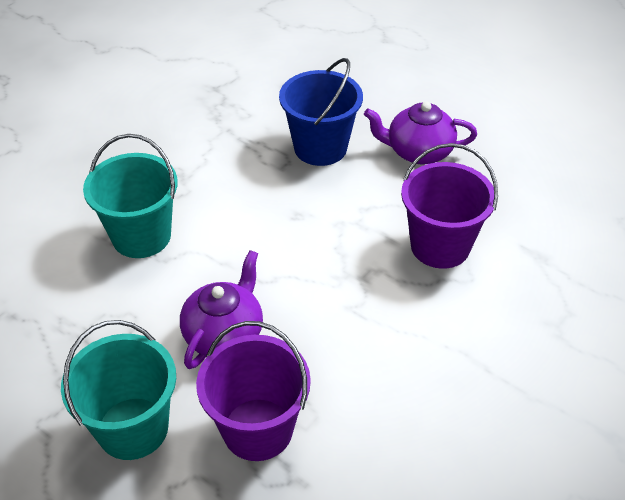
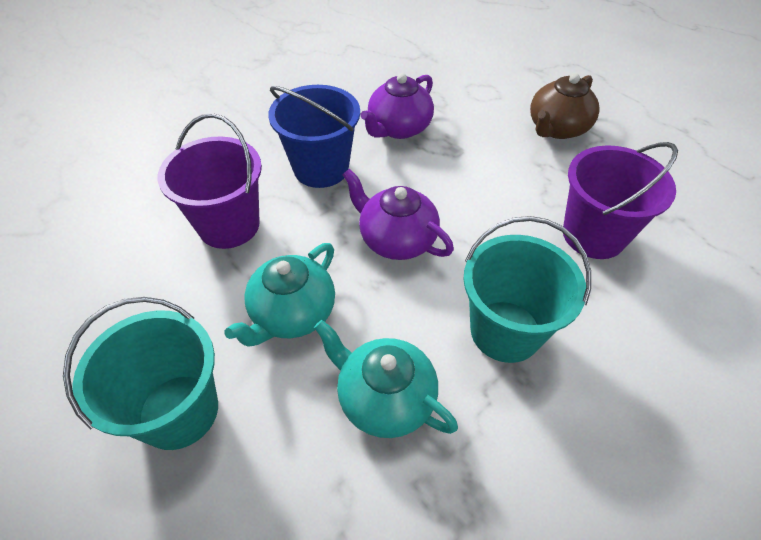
brown teapot: 0 -> 1
turquoise teapot: 0 -> 2

